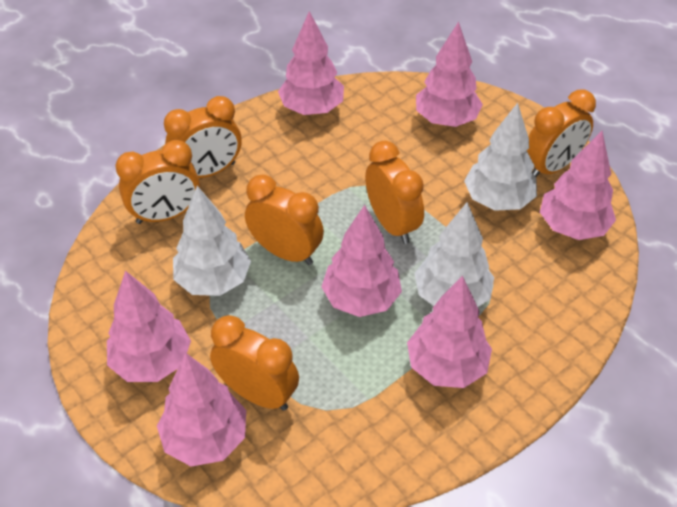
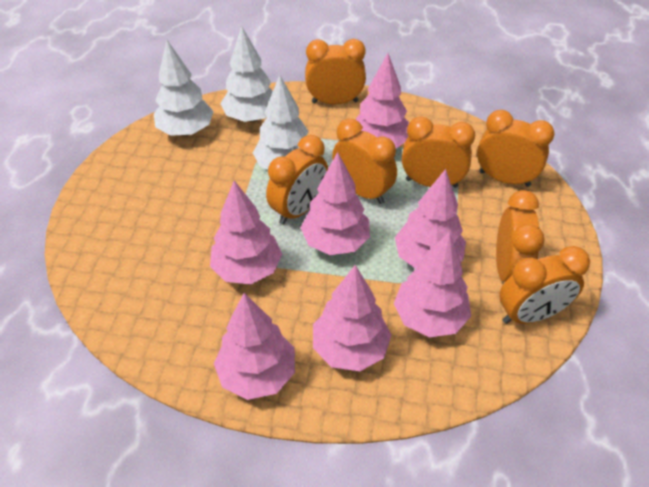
orange clock: 6 -> 7

